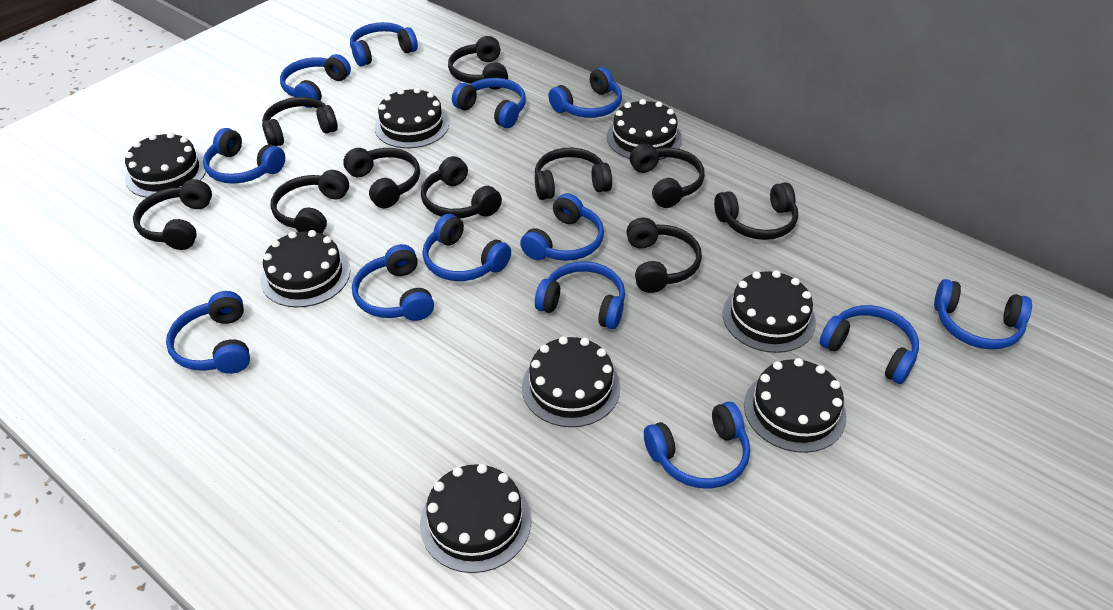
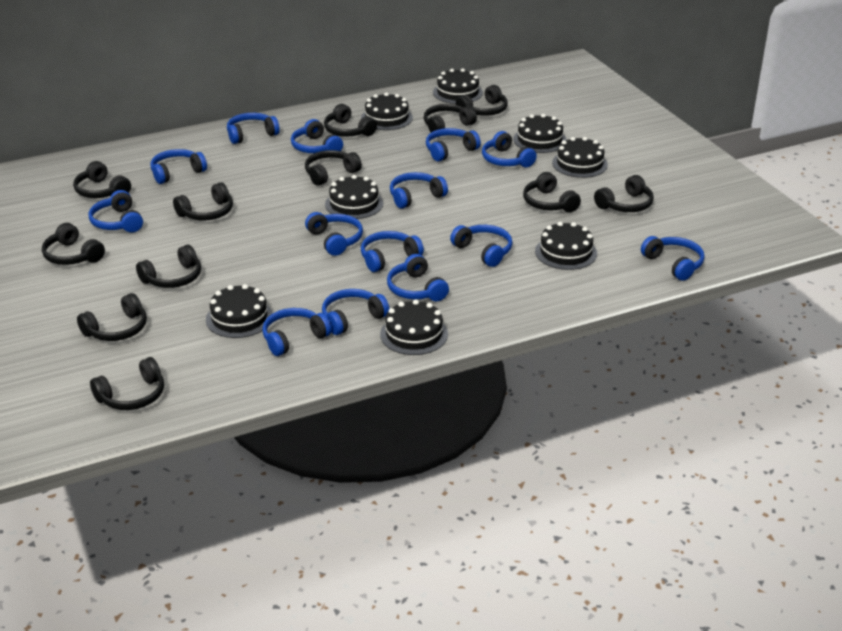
black headphones: 10 -> 12
blue headphones: 13 -> 14

